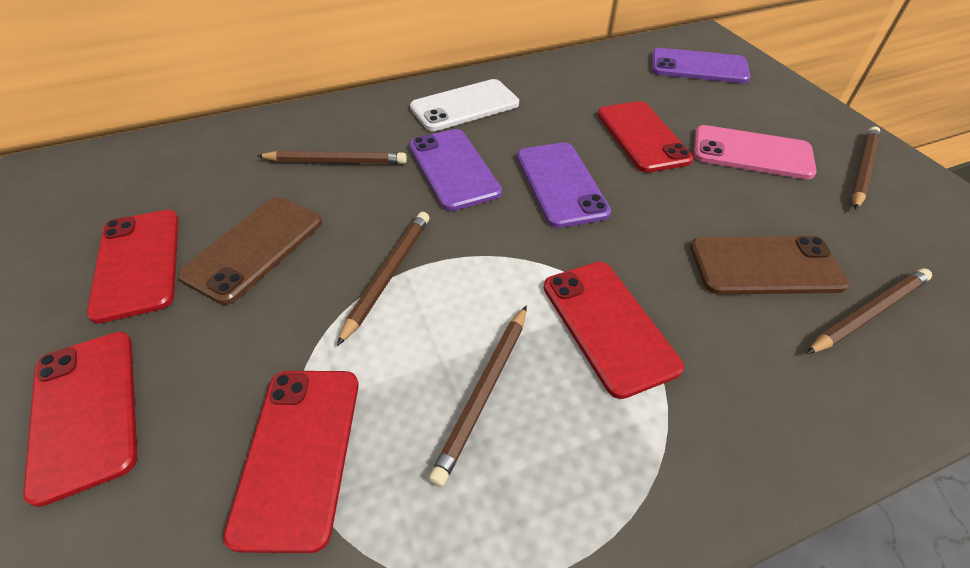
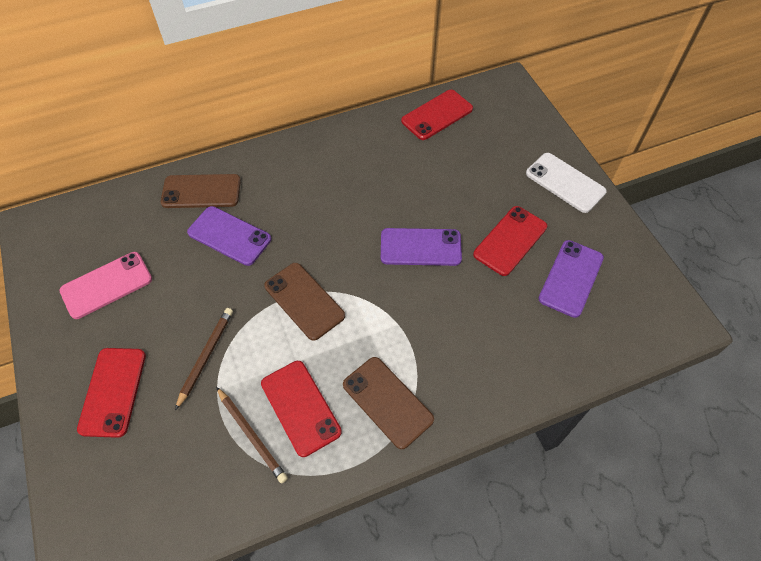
brown pencil: 5 -> 2
brown phone: 2 -> 3
red phone: 5 -> 4

